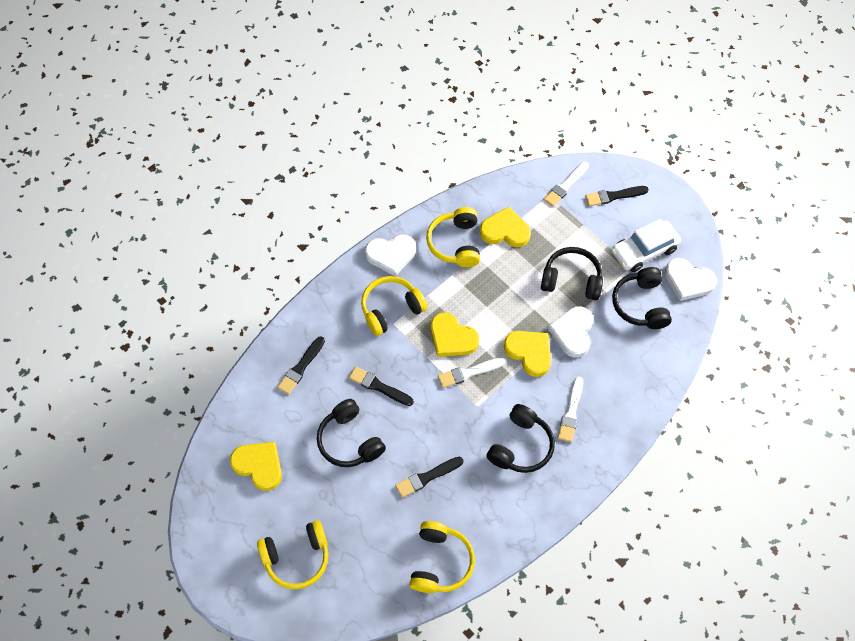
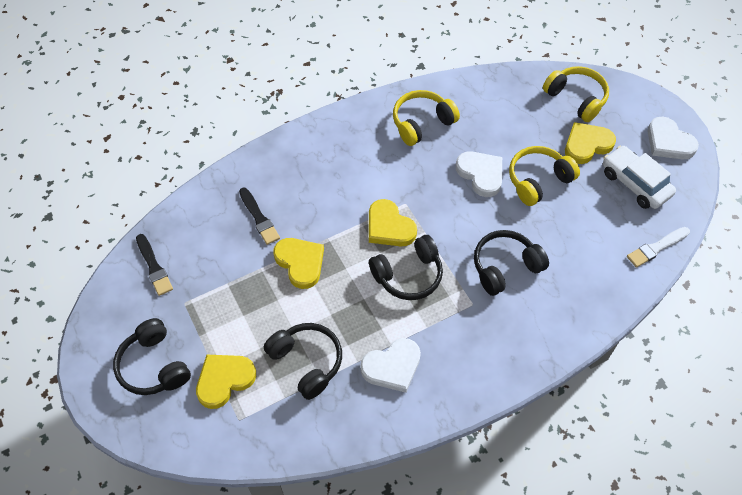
black brush: 4 -> 2
white brush: 3 -> 1
yellow headphones: 4 -> 3

